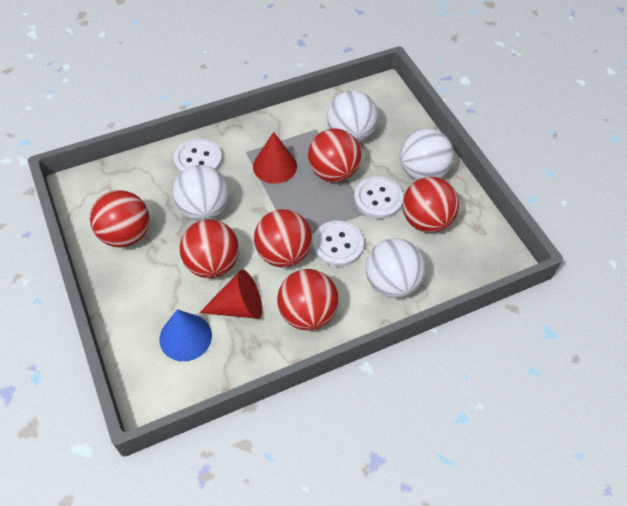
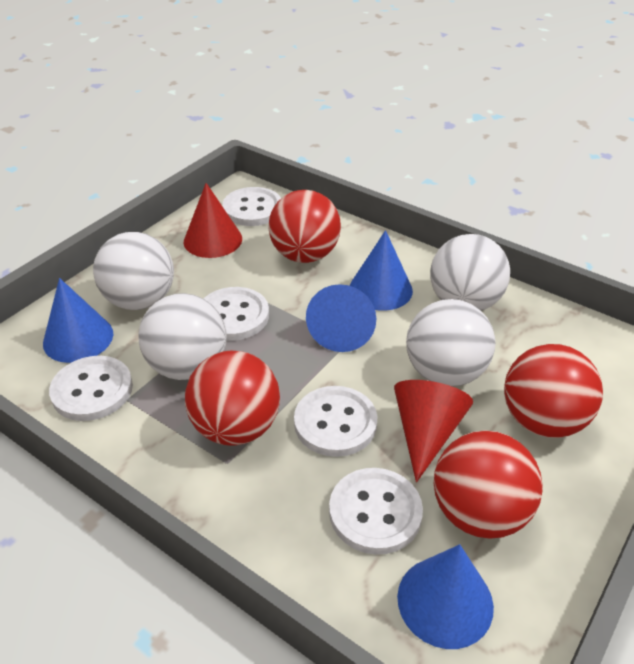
blue cone: 1 -> 4
red ball: 6 -> 4
white button: 3 -> 5

